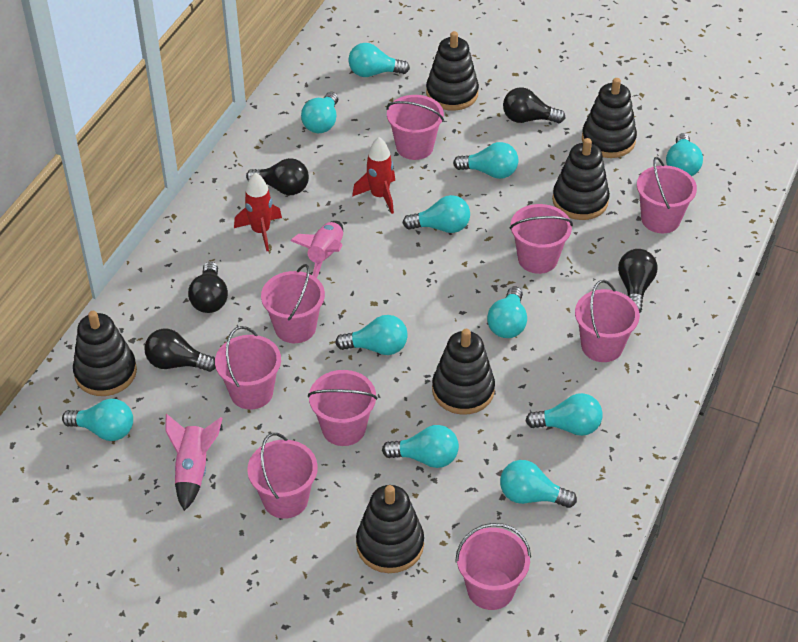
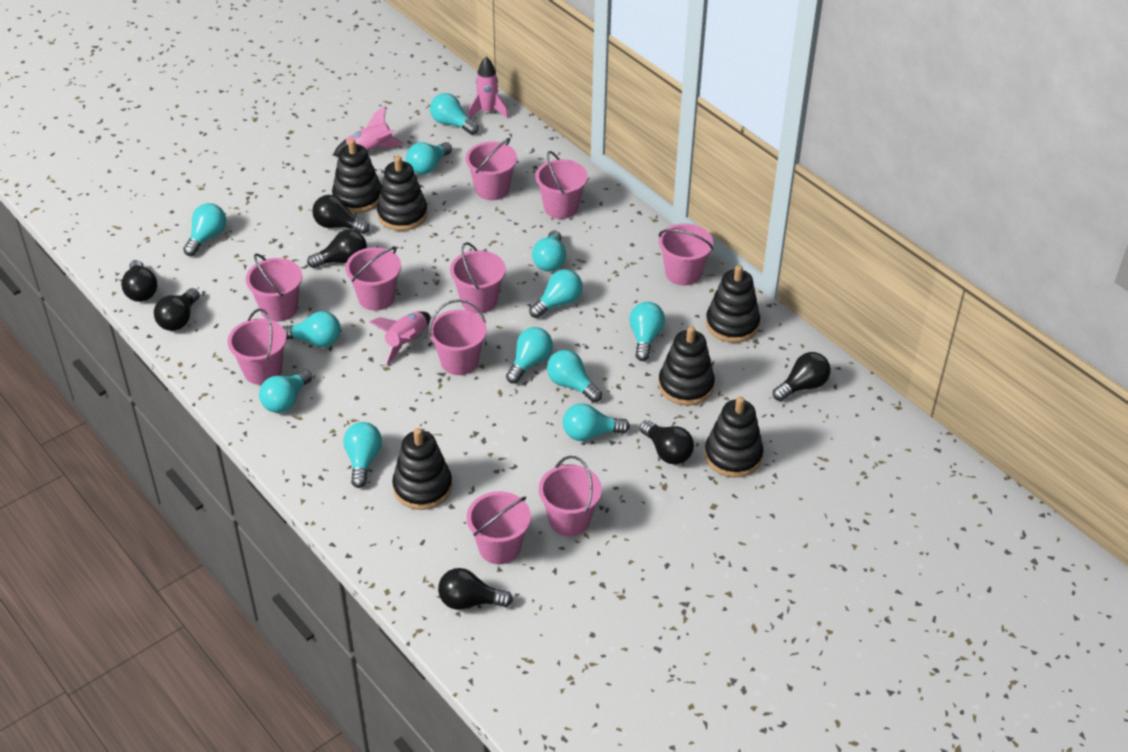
black light bulb: 5 -> 7
pink bucket: 9 -> 10
pink rocket: 2 -> 3
red rocket: 2 -> 0
turquoise light bulb: 11 -> 12

